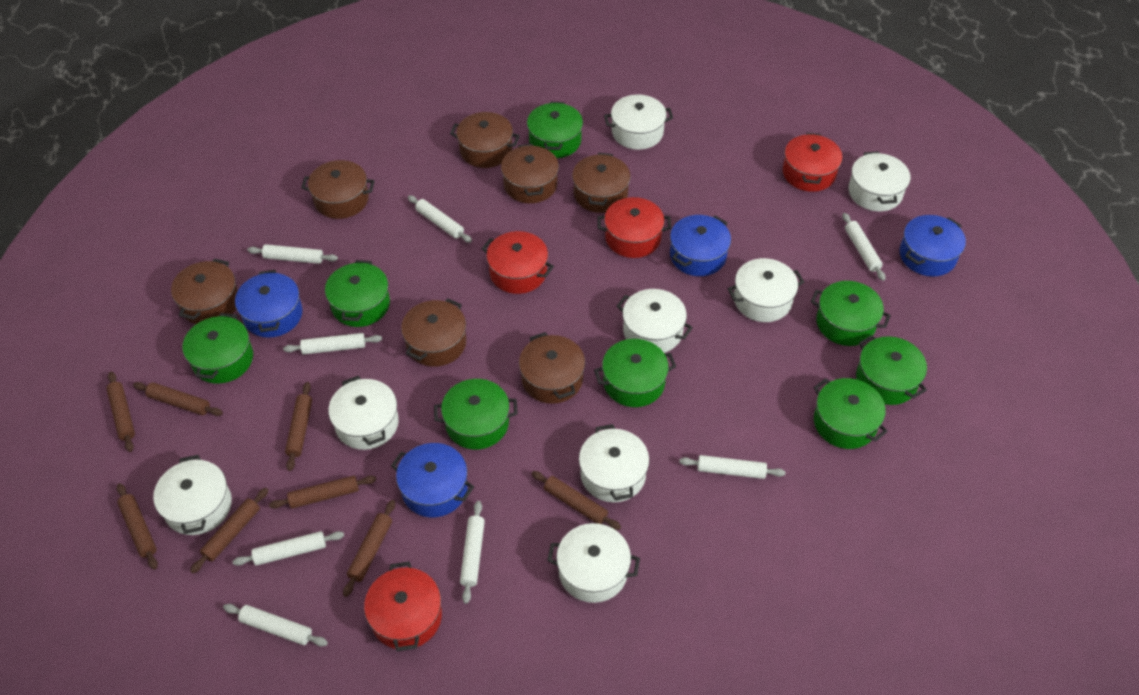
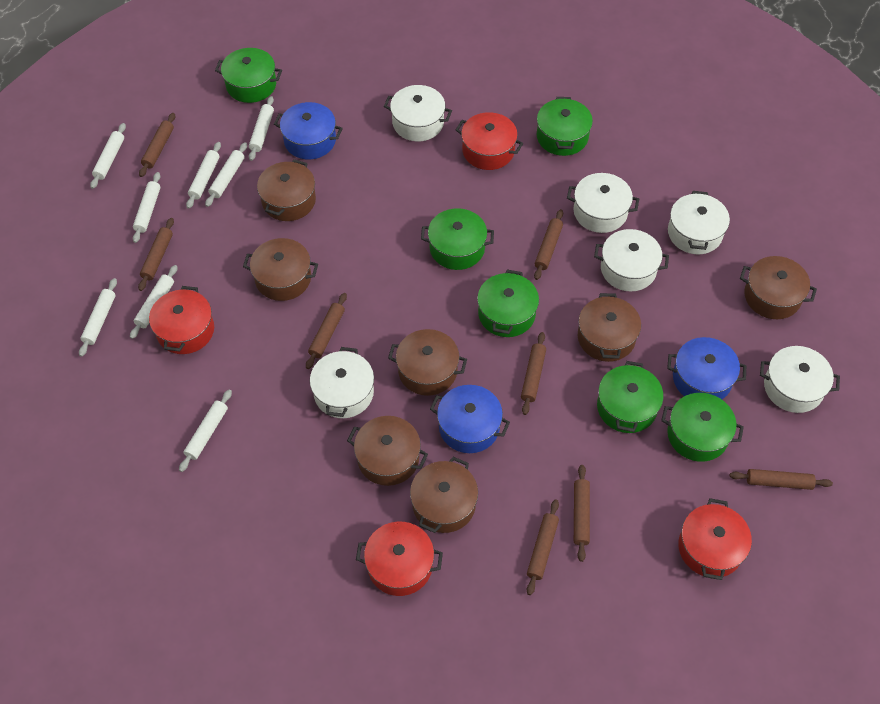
blue pot: 4 -> 3
green pot: 8 -> 6
white pot: 8 -> 6

